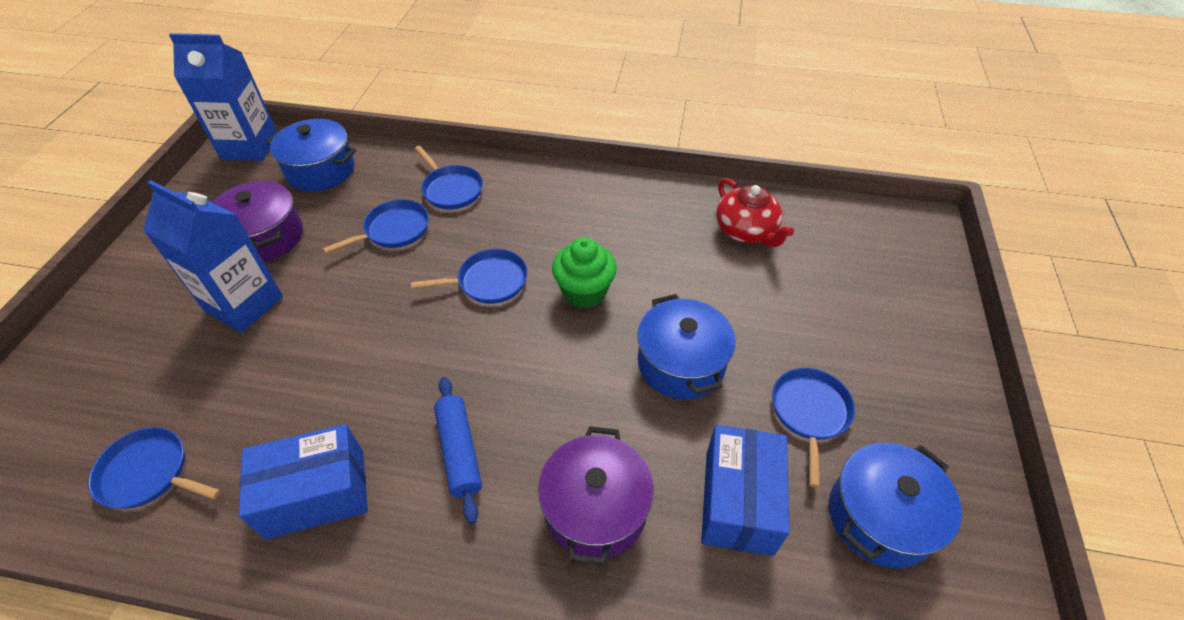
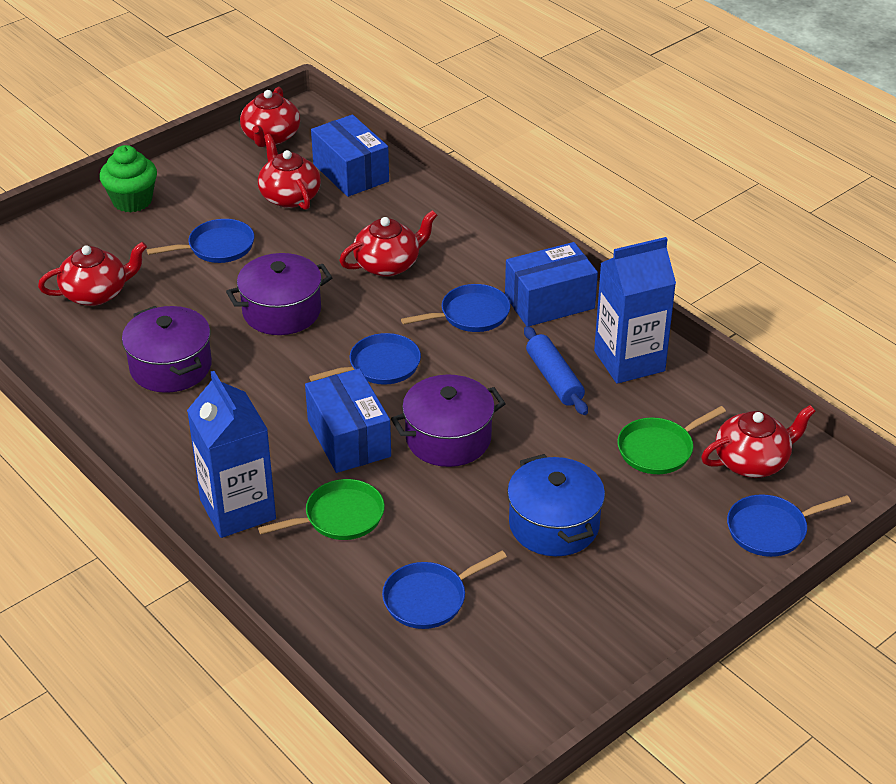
blue box: 2 -> 3
blue pot: 3 -> 1
green pan: 0 -> 2
purple pot: 2 -> 3
red teapot: 1 -> 5

